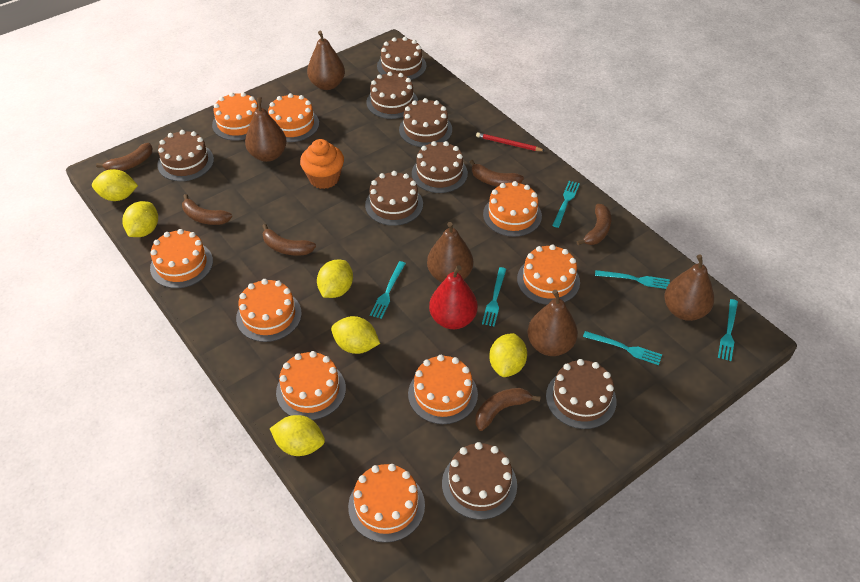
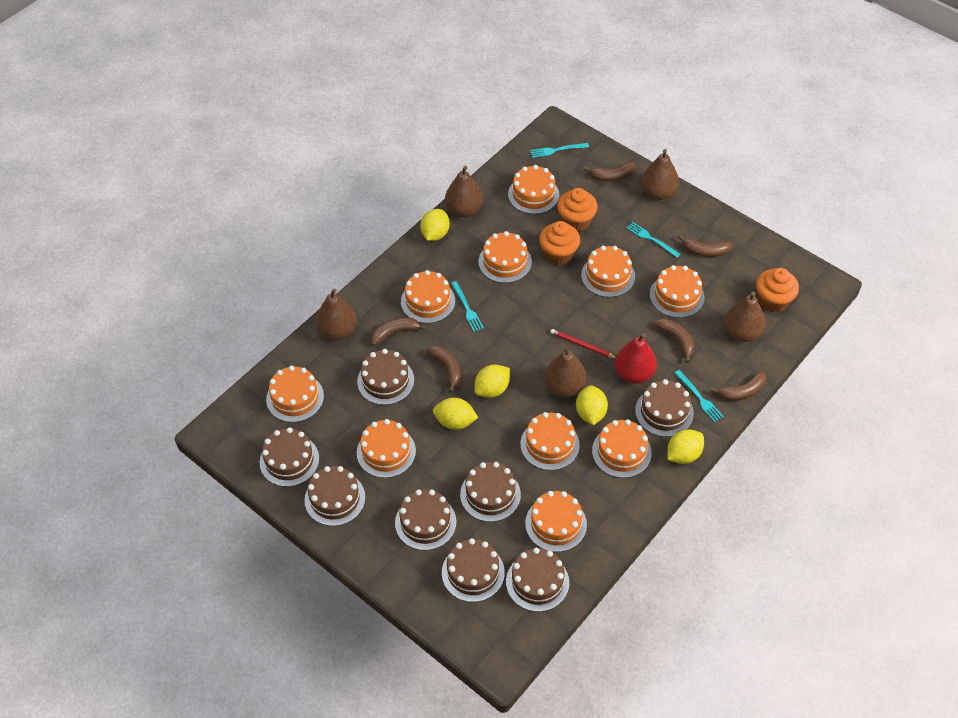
orange cake: 9 -> 10
orange cupcake: 1 -> 3
turquoise fork: 6 -> 4
yellow lemon: 6 -> 5

